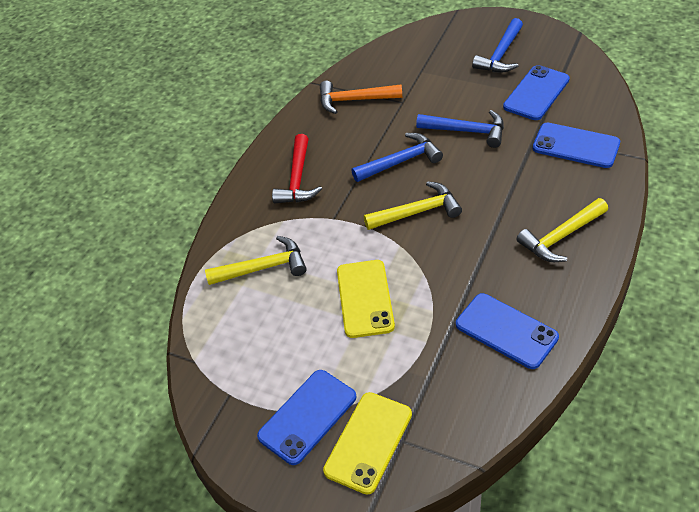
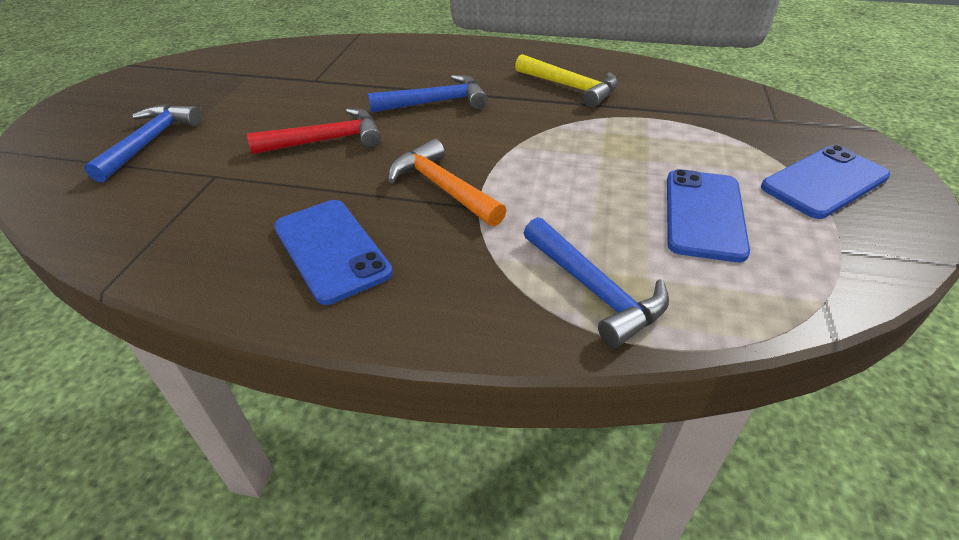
blue phone: 4 -> 3
yellow hammer: 3 -> 1
yellow phone: 2 -> 0

